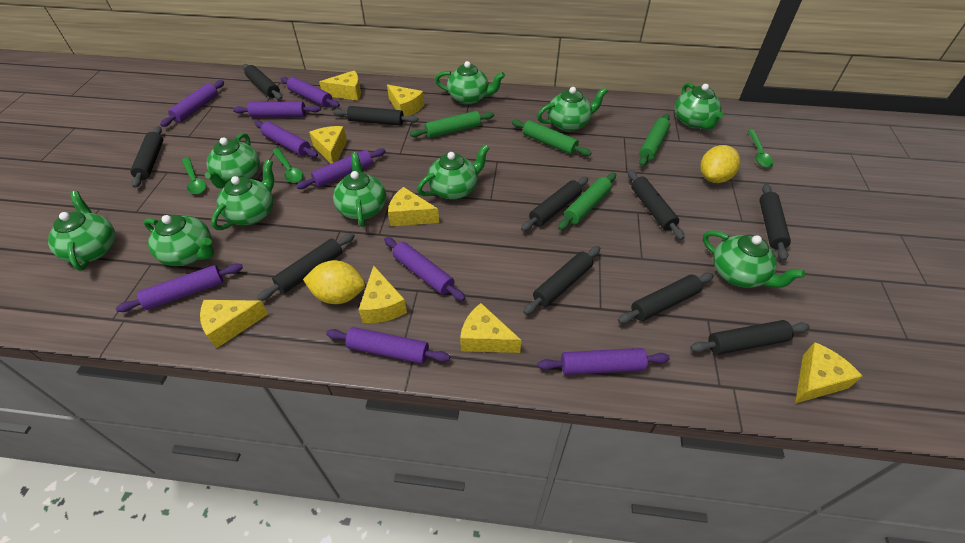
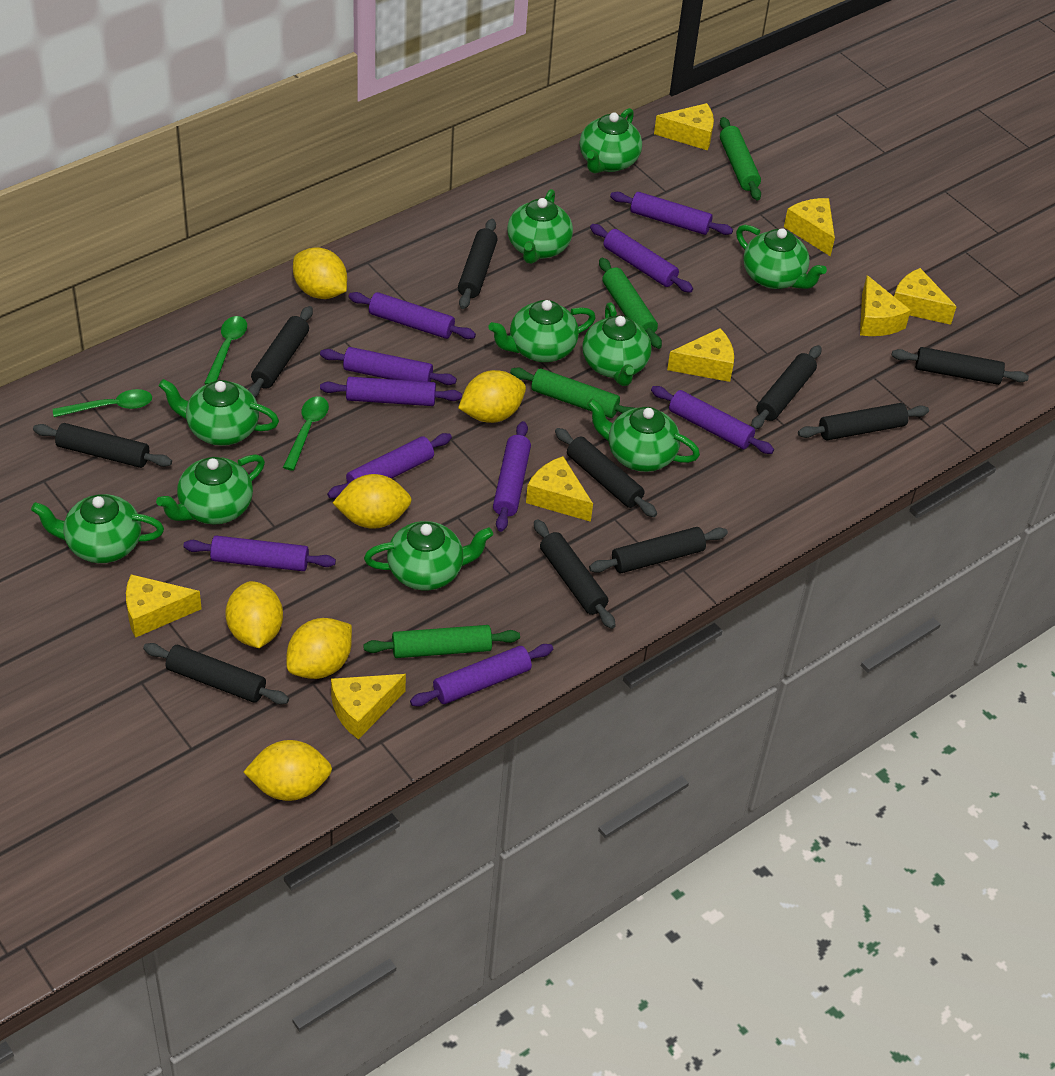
purple rolling pin: 9 -> 10
yellow lemon: 2 -> 6

